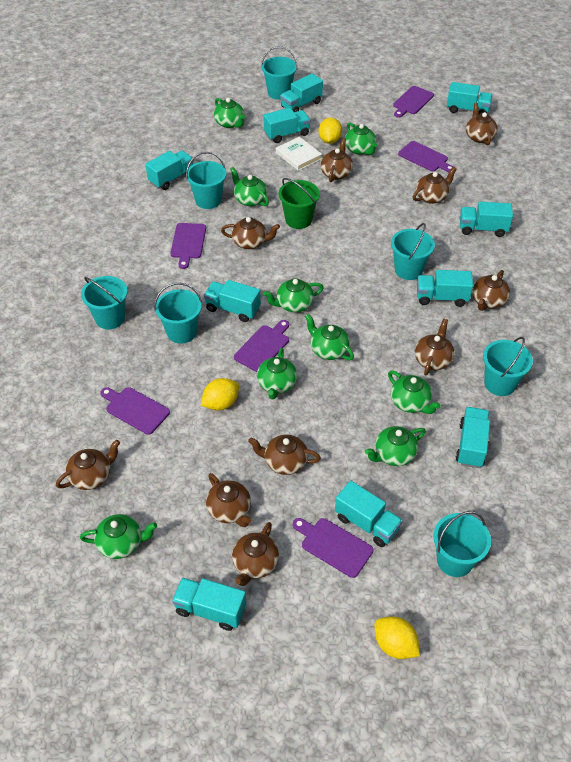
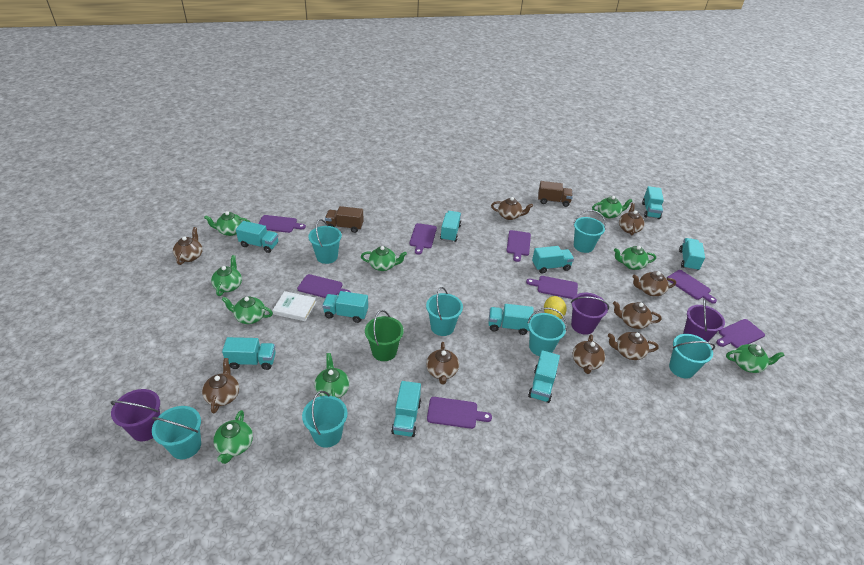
brown teapot: 10 -> 9
brown truck: 0 -> 2
purple bucket: 0 -> 3
purple cutting board: 6 -> 8
yellow lemon: 3 -> 1

